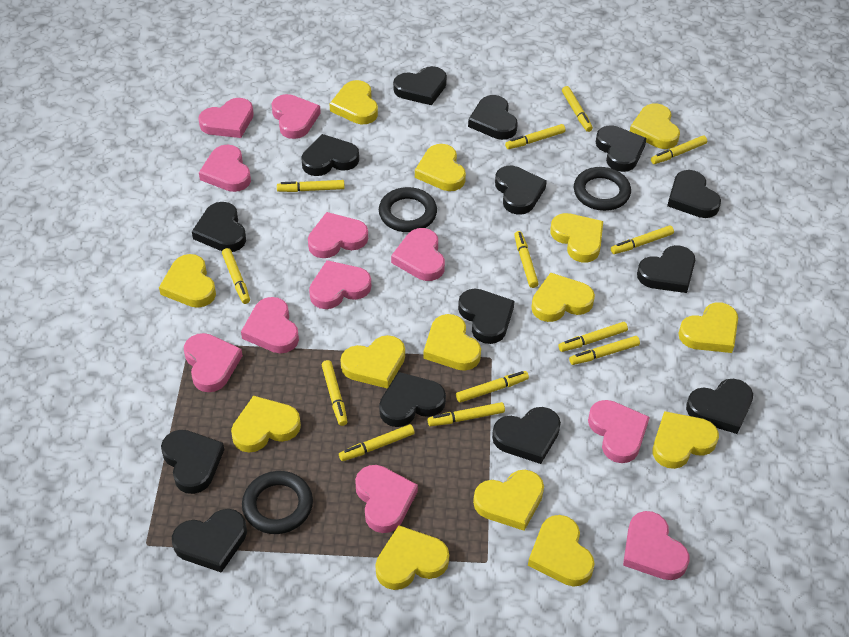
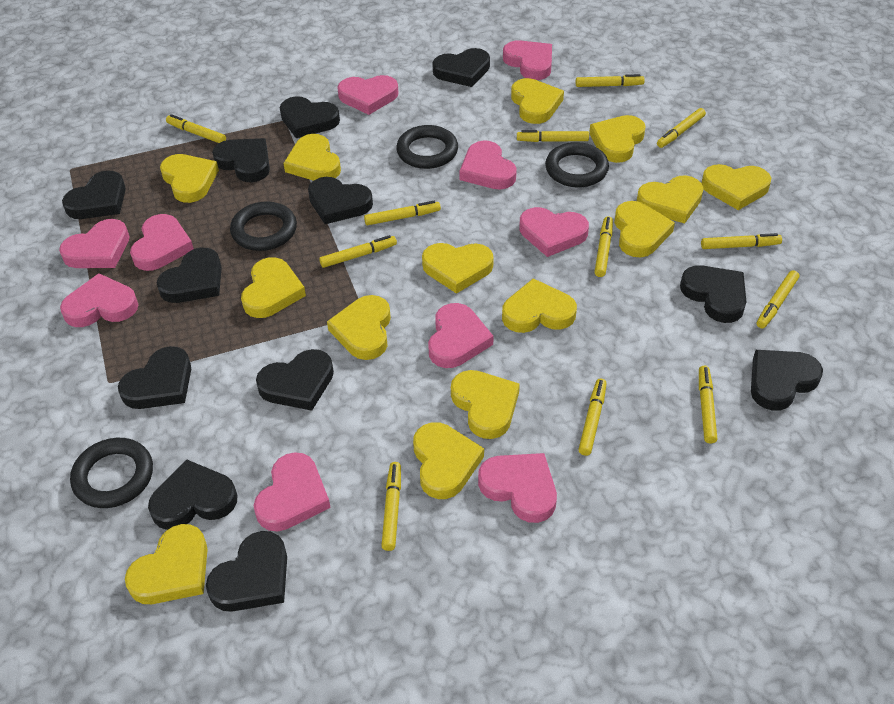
black heart: 14 -> 12
black ring: 3 -> 4
pink heart: 11 -> 10
yellow marker: 13 -> 12

